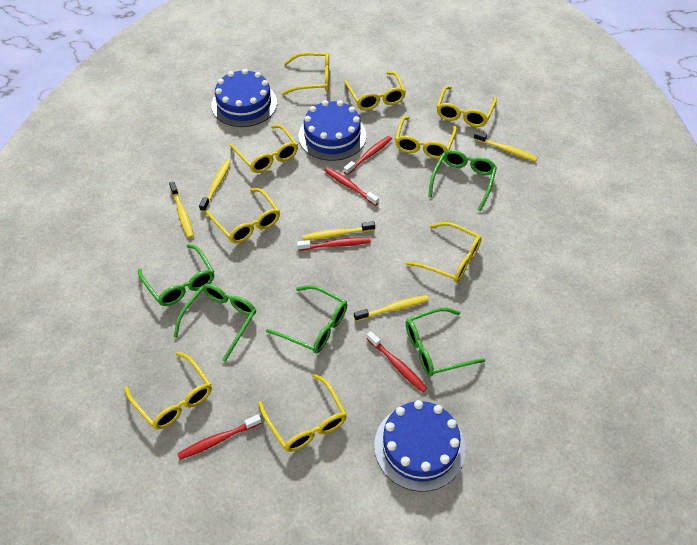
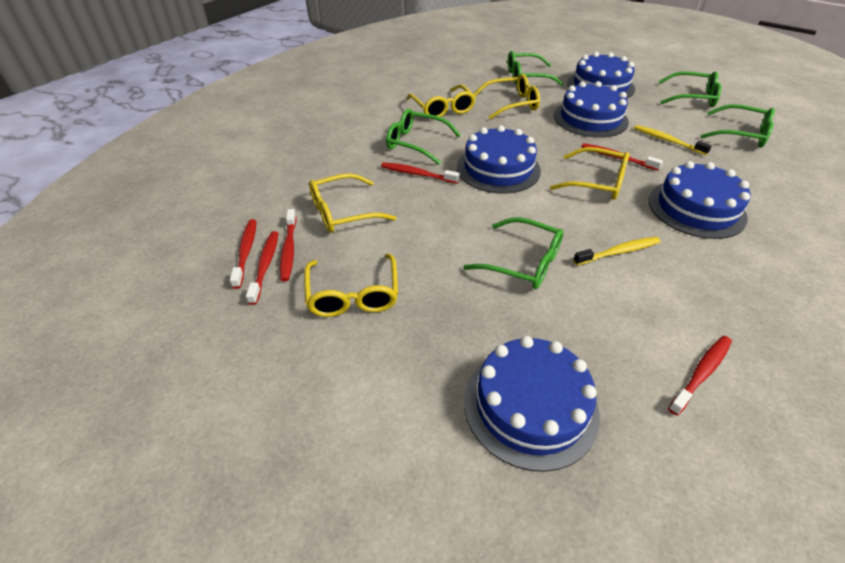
blue cake: 3 -> 5
red toothbrush: 5 -> 6
yellow glasses: 9 -> 5
yellow toothbrush: 5 -> 2

